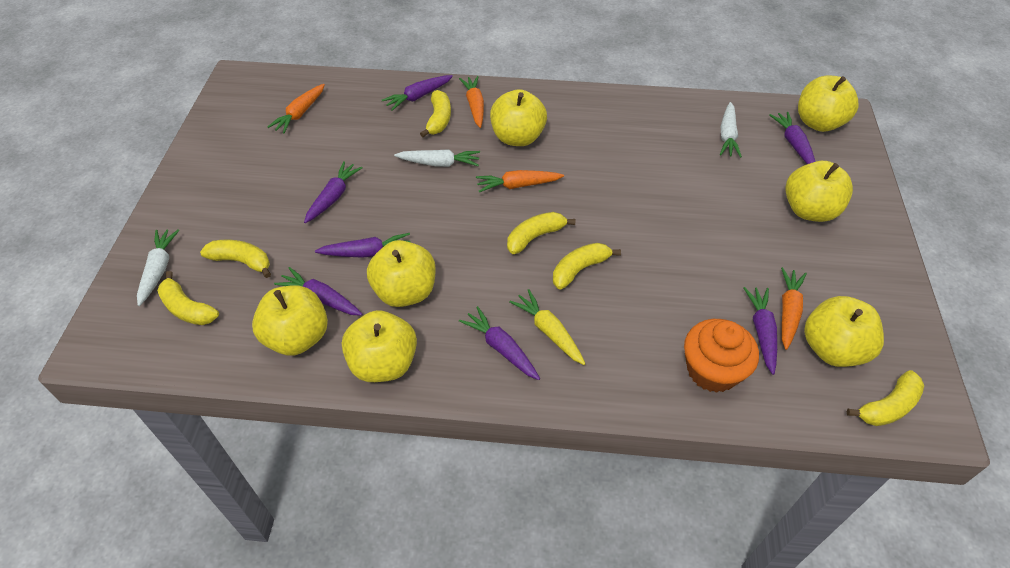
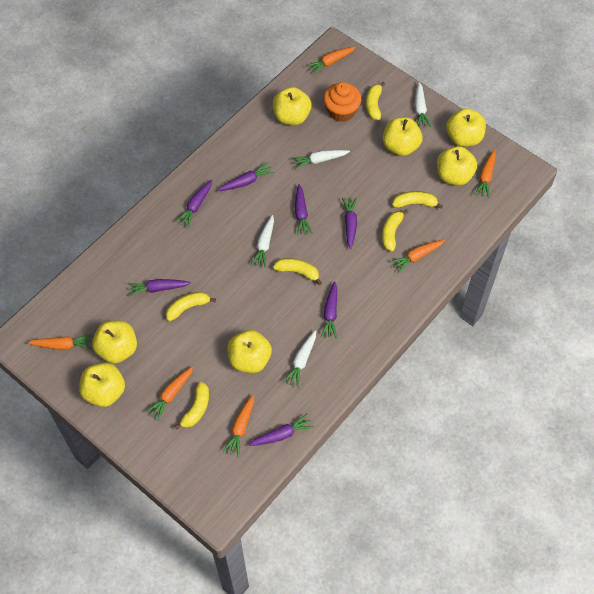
orange carrot: 4 -> 6
white carrot: 3 -> 4
yellow carrot: 1 -> 0

